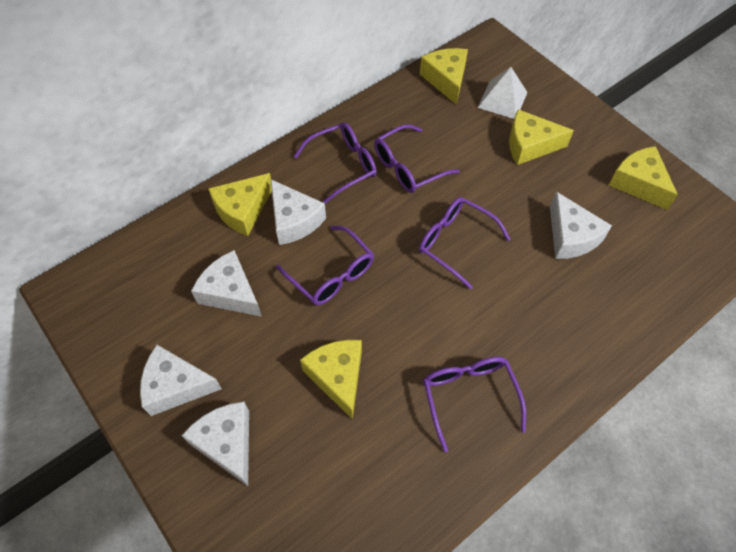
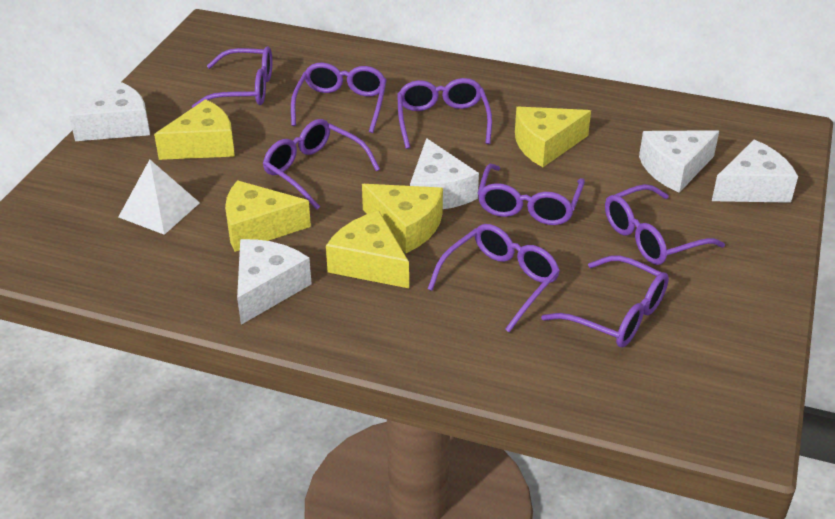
purple glasses: 5 -> 8

